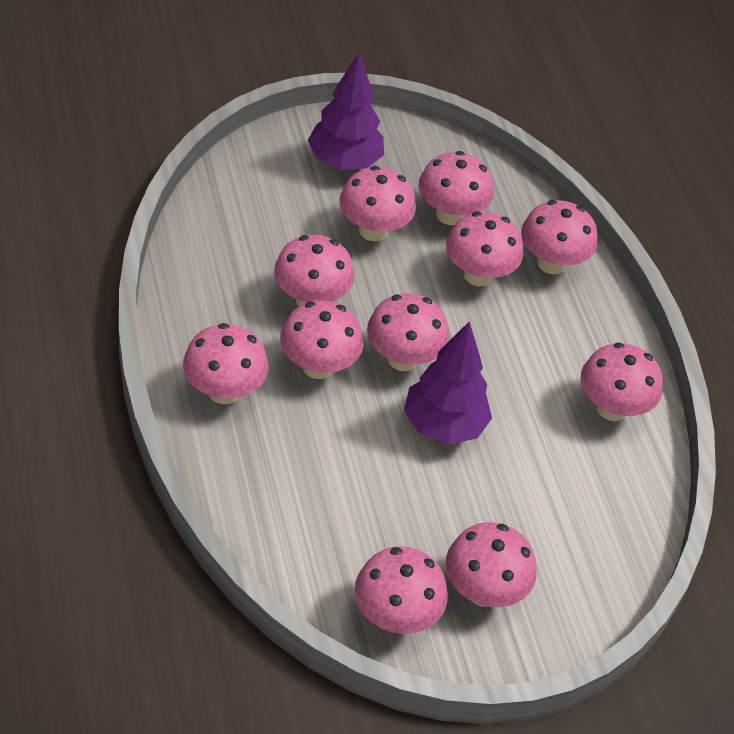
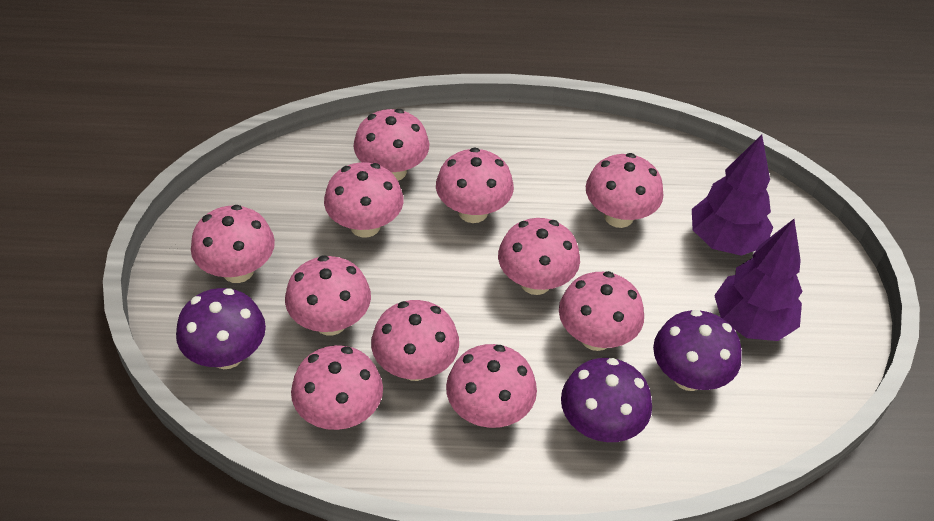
purple mushroom: 0 -> 3

